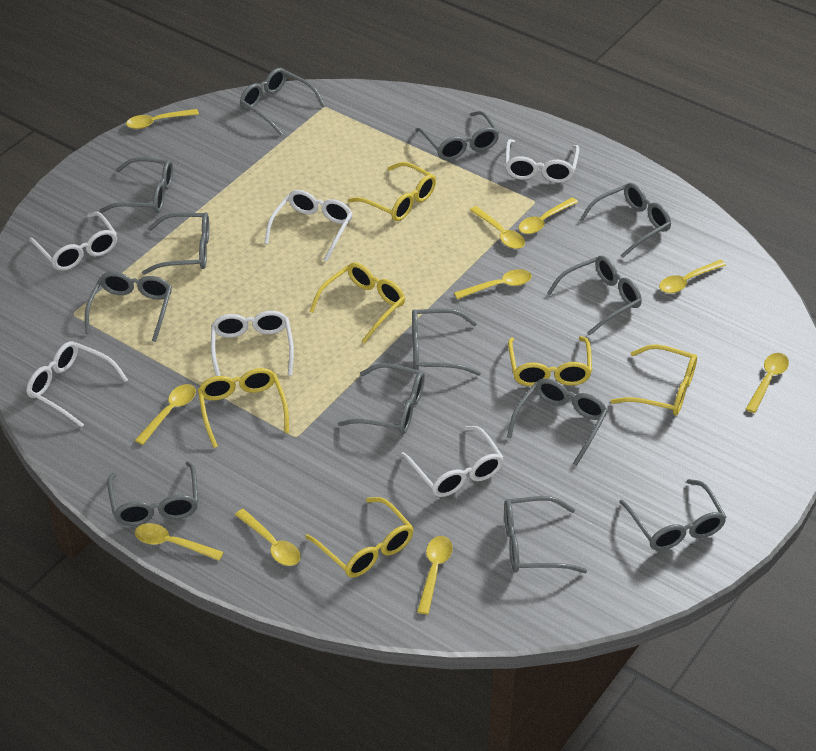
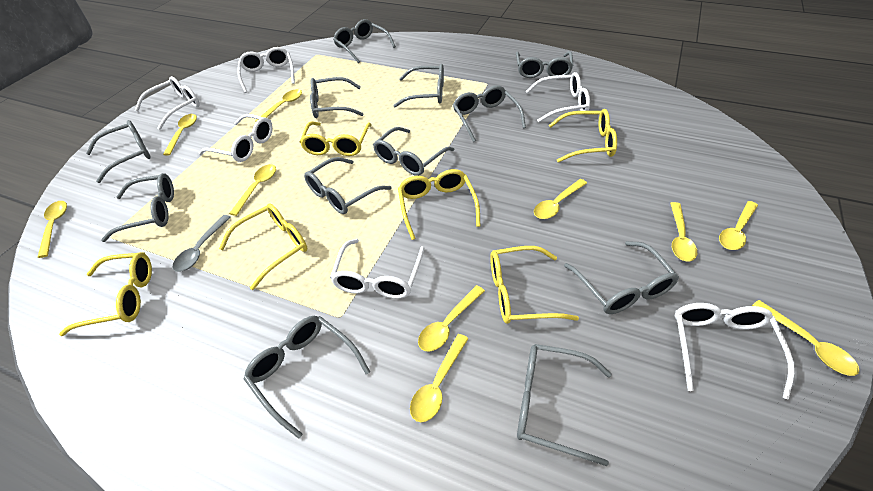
grey glasses: 13 -> 12
grey spoon: 0 -> 1

